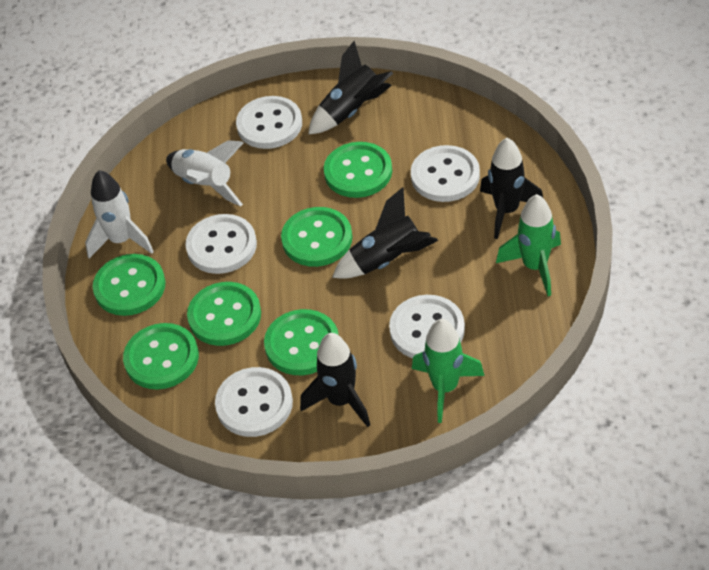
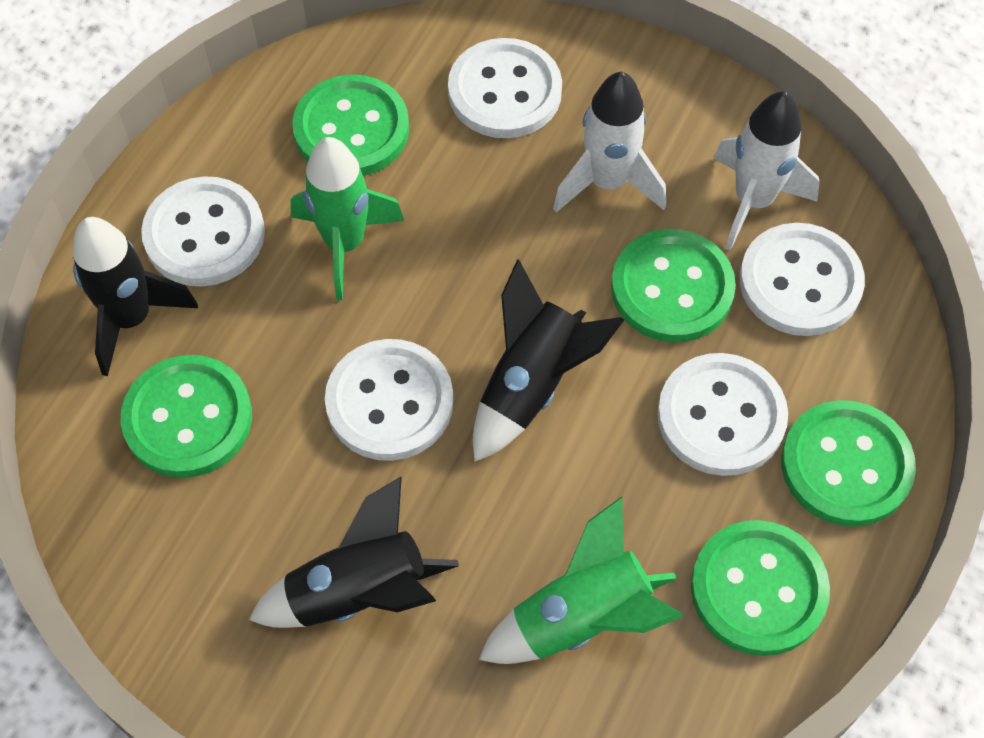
black rocket: 4 -> 3
green button: 6 -> 5

